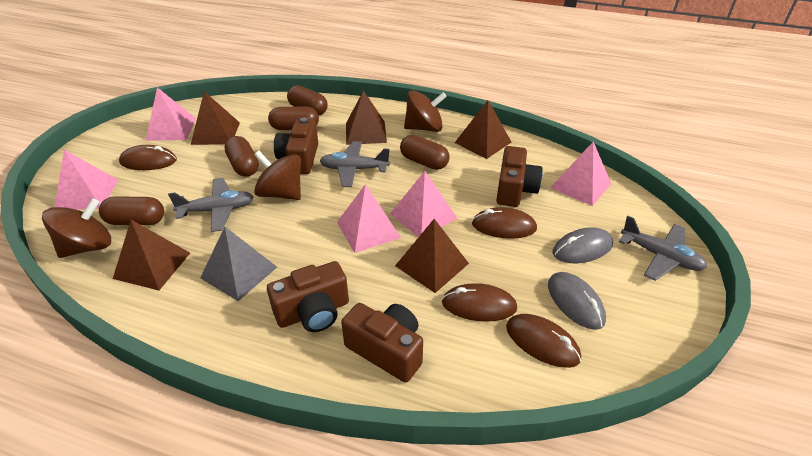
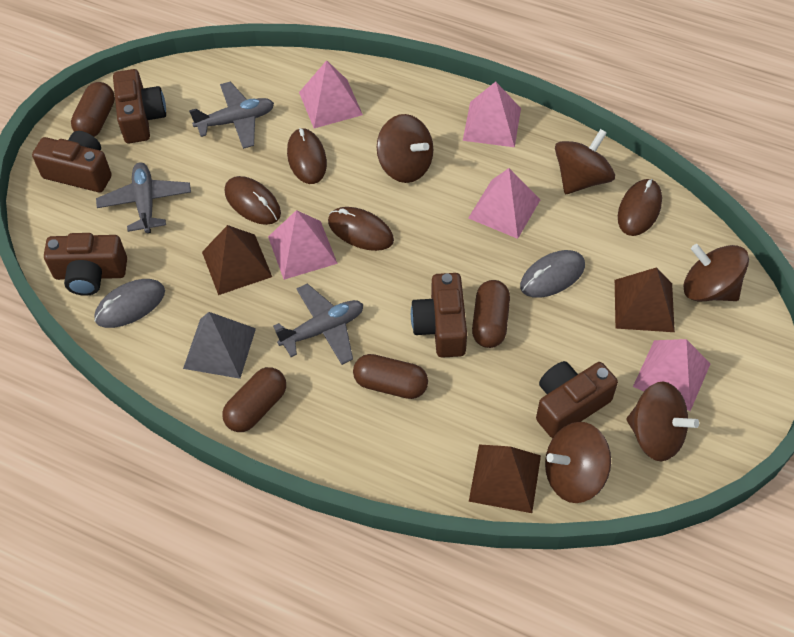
brown camera: 4 -> 5
brown capsule: 5 -> 4
brown pyramid: 5 -> 3
brown spinning top: 3 -> 5

